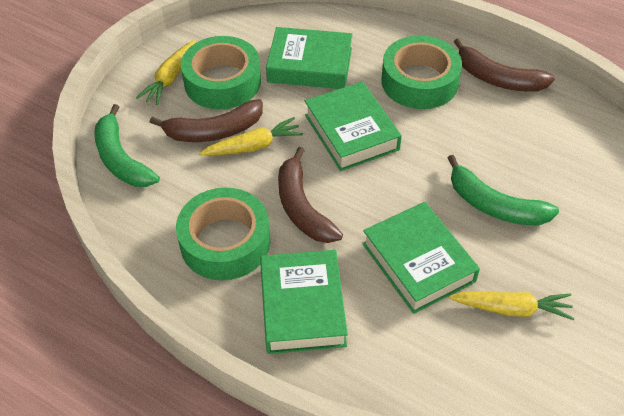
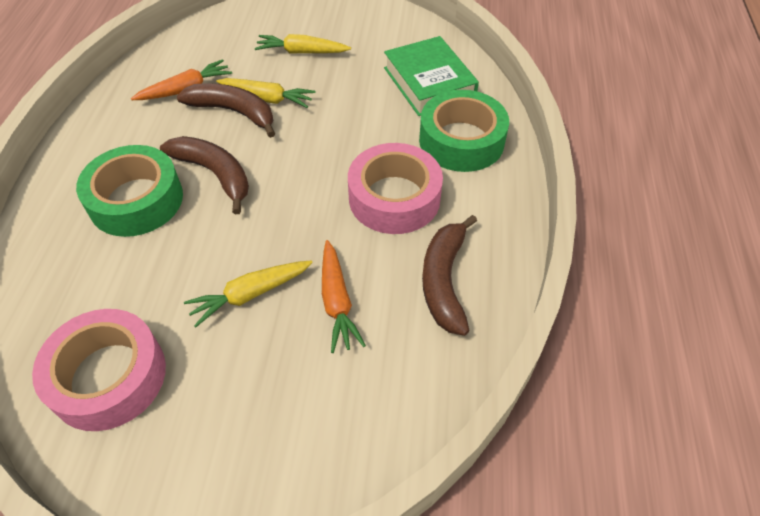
green banana: 2 -> 0
green book: 4 -> 1
green tape: 3 -> 2
orange carrot: 0 -> 2
pink tape: 0 -> 2

